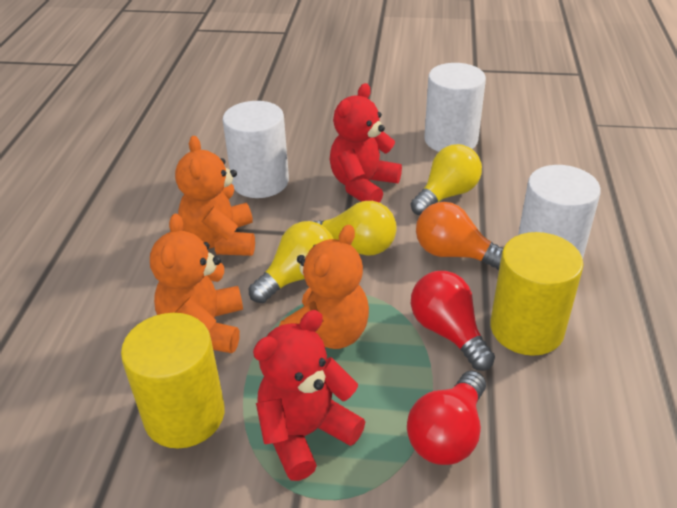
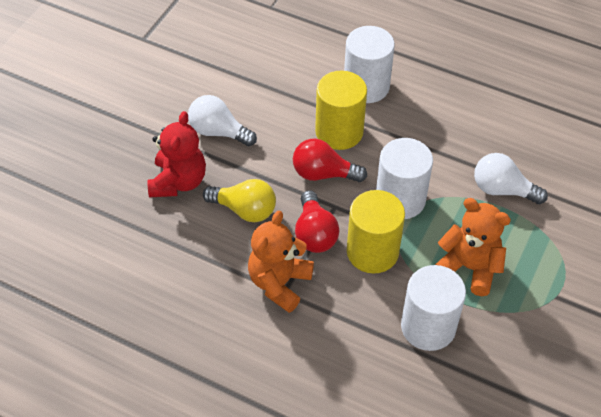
orange light bulb: 1 -> 0
orange teddy bear: 3 -> 2
red teddy bear: 2 -> 1
white light bulb: 0 -> 2
yellow light bulb: 3 -> 1

